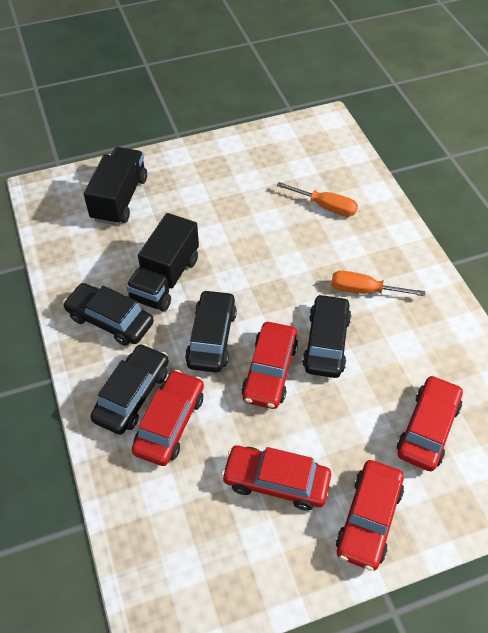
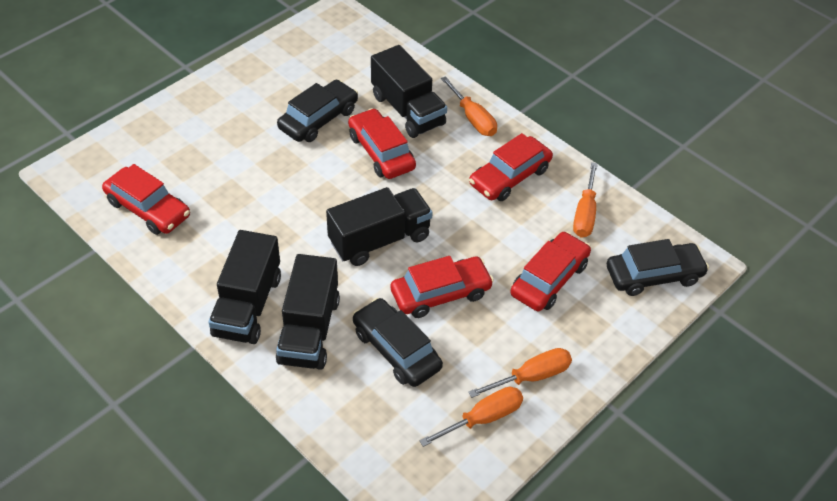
black car: 4 -> 3
black truck: 2 -> 4
orange screwdriver: 2 -> 4

